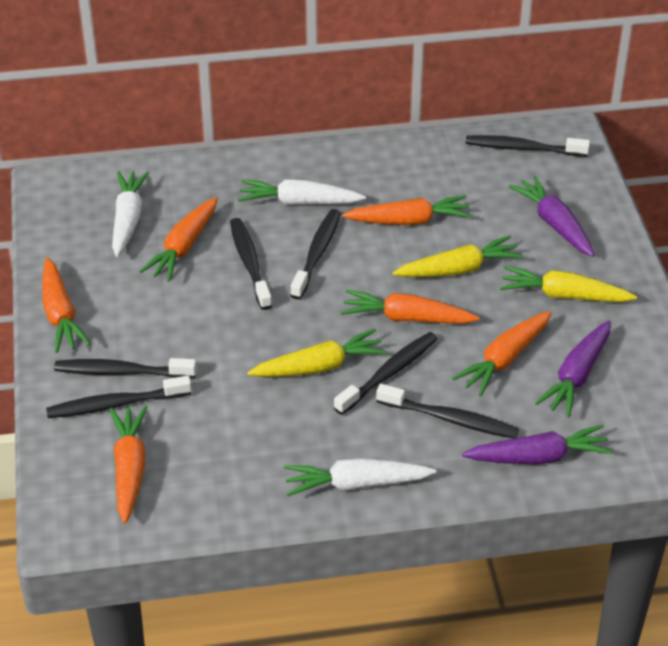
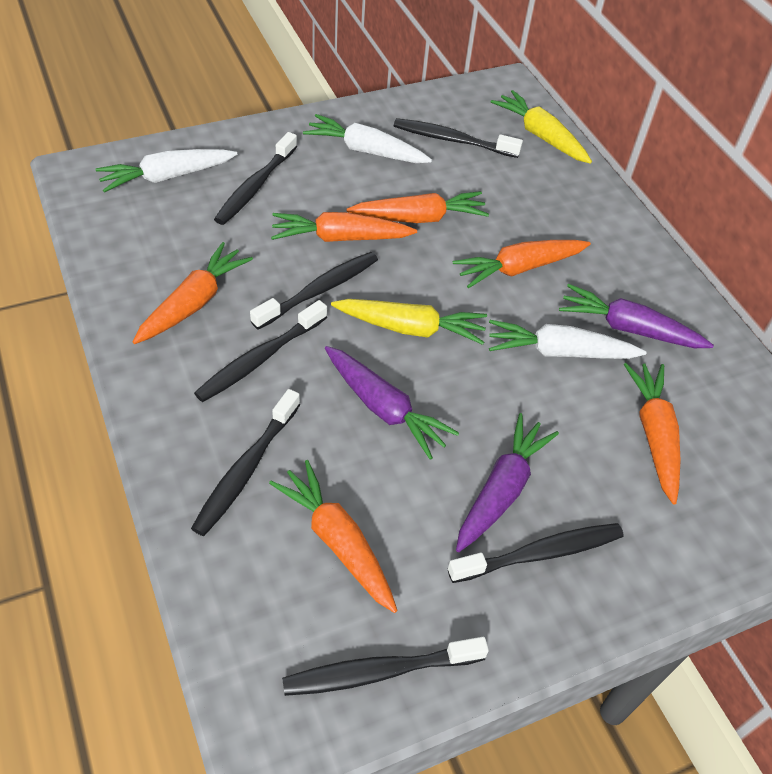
yellow carrot: 3 -> 2

